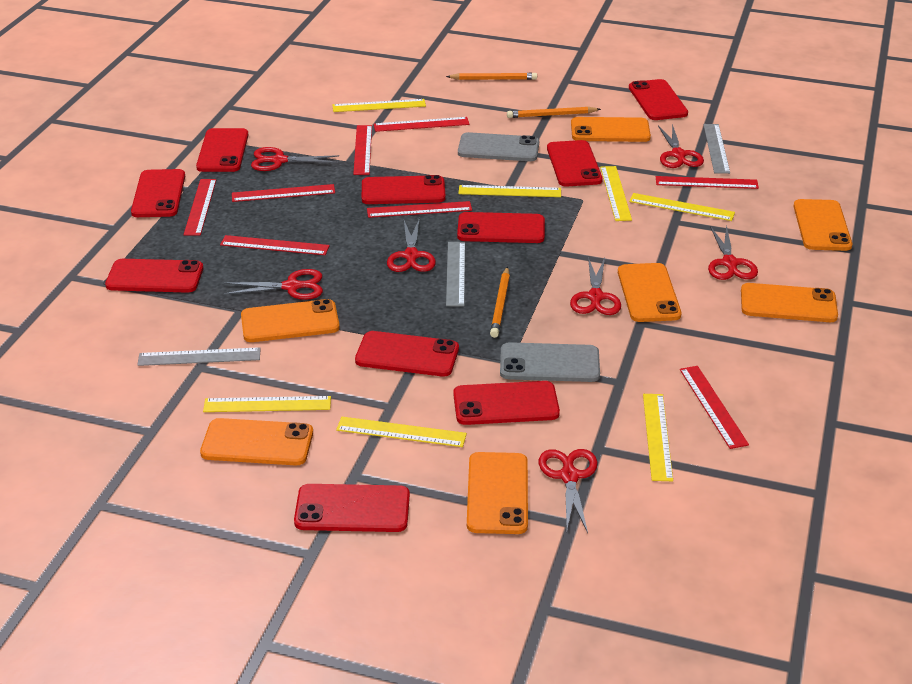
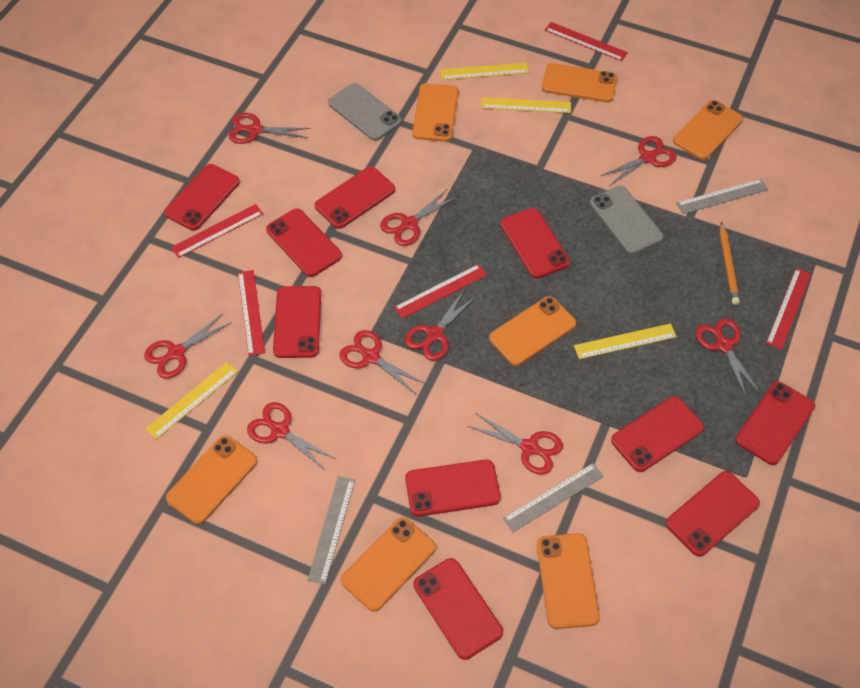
orange pencil: 3 -> 1
red ruler: 8 -> 5
red scissors: 7 -> 9
yellow ruler: 7 -> 4

